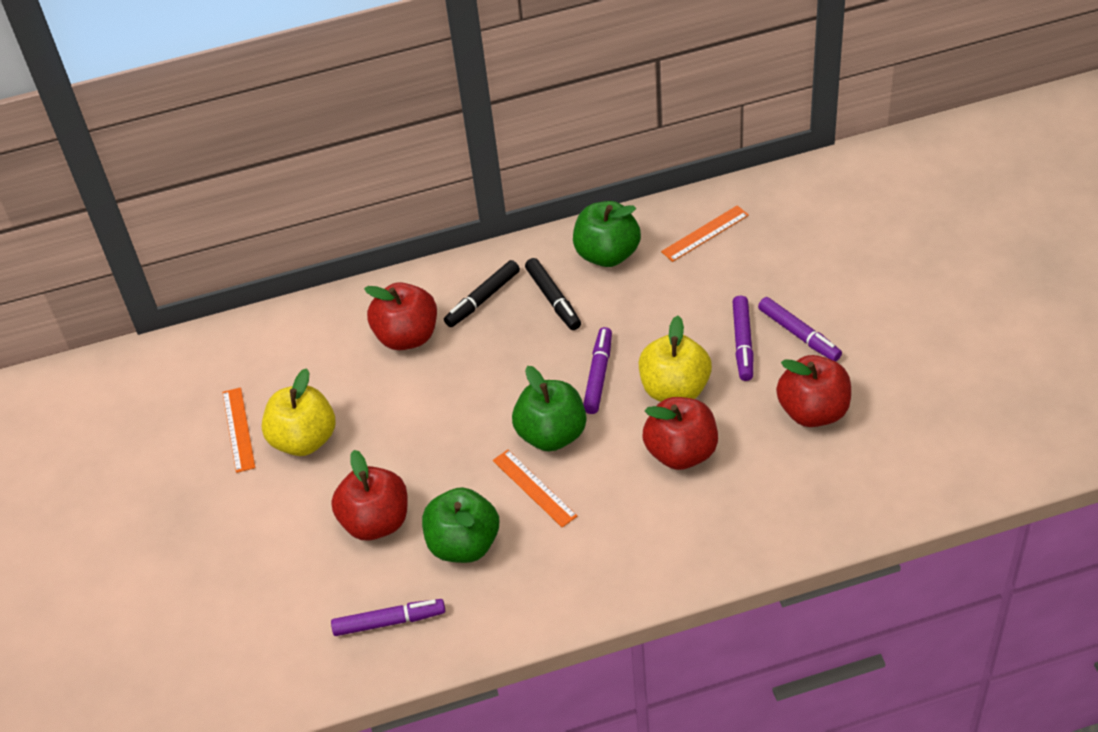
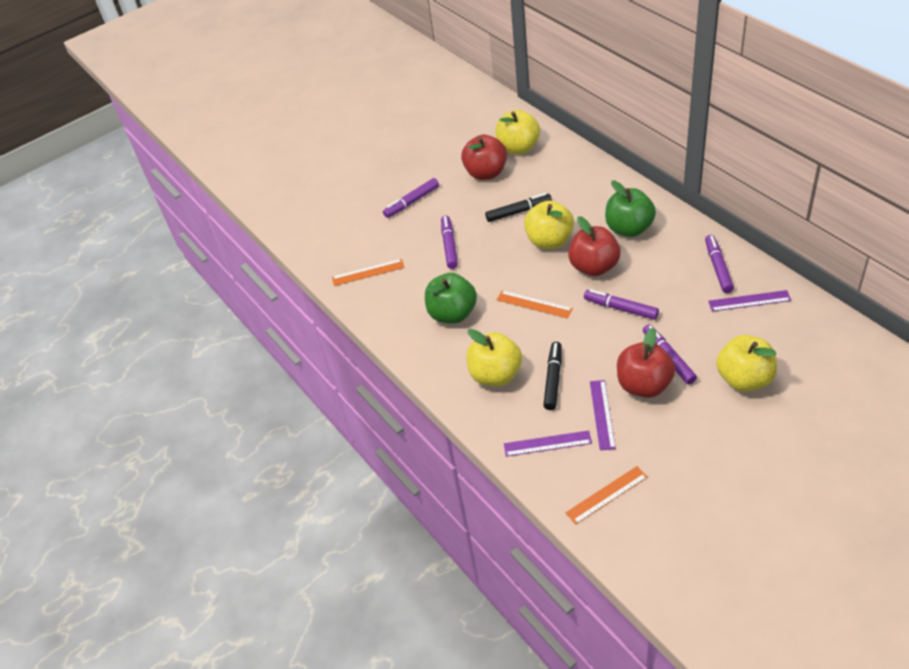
green apple: 3 -> 2
purple marker: 4 -> 5
purple ruler: 0 -> 3
red apple: 4 -> 3
yellow apple: 2 -> 4

